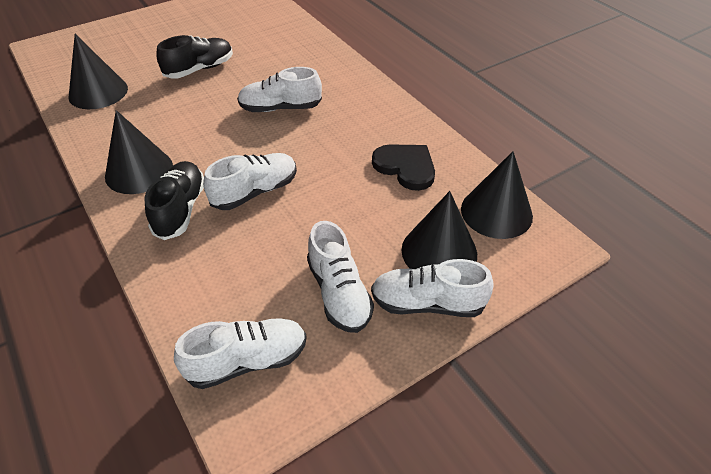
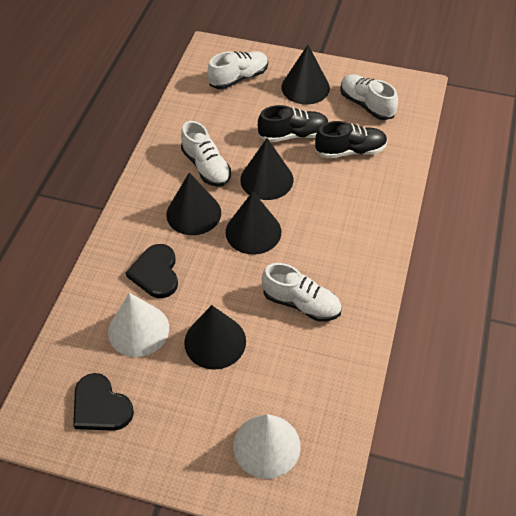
black cone: 4 -> 5
black heart: 1 -> 2
white cone: 0 -> 2
white shoe: 5 -> 4

